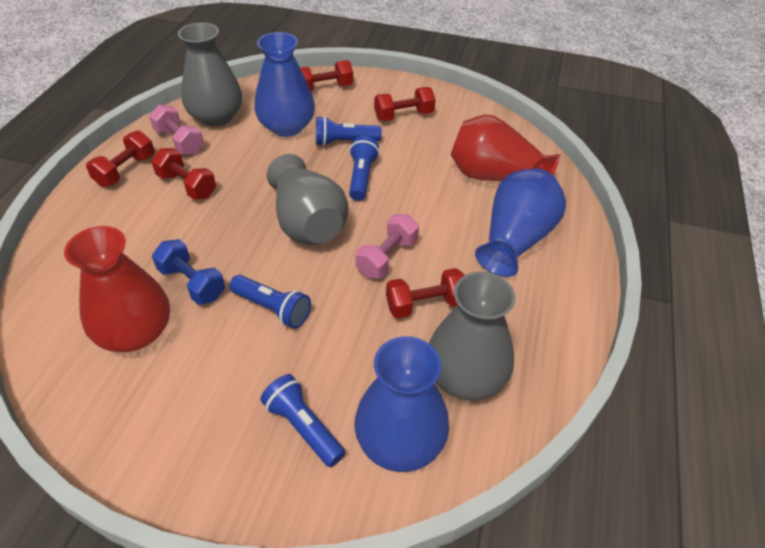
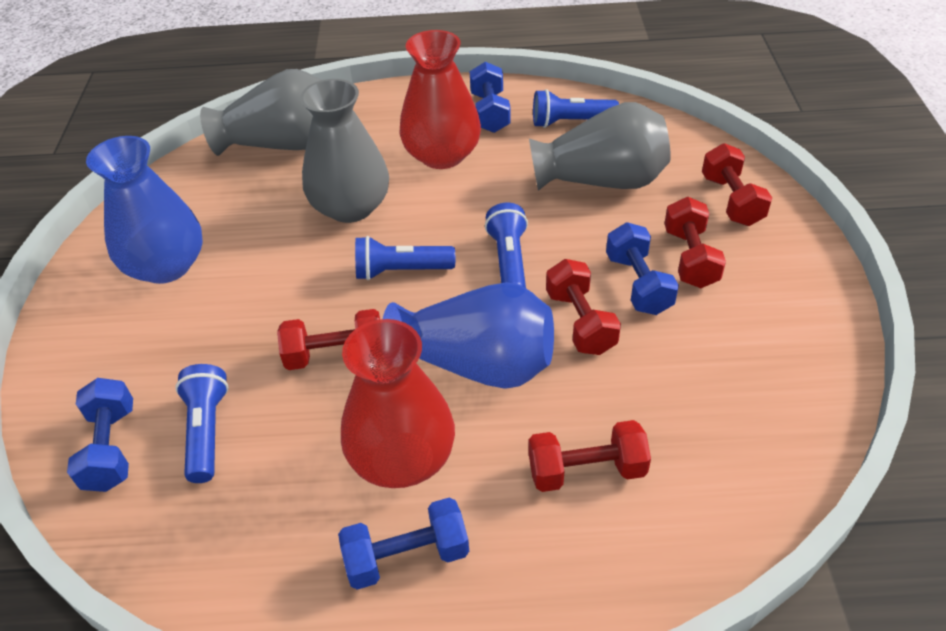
blue dumbbell: 1 -> 4
blue vase: 3 -> 2
pink dumbbell: 2 -> 0

